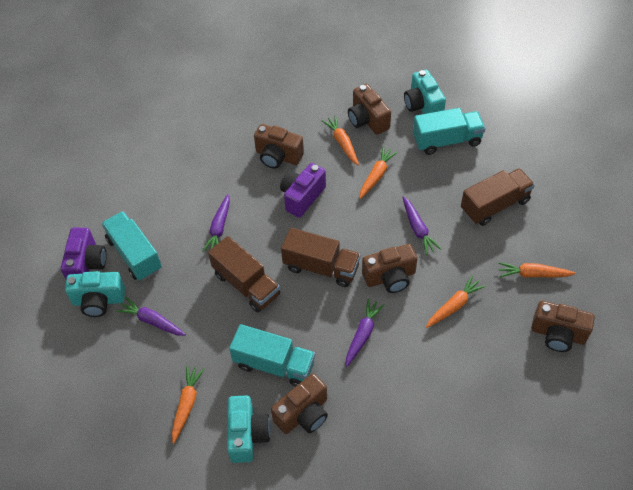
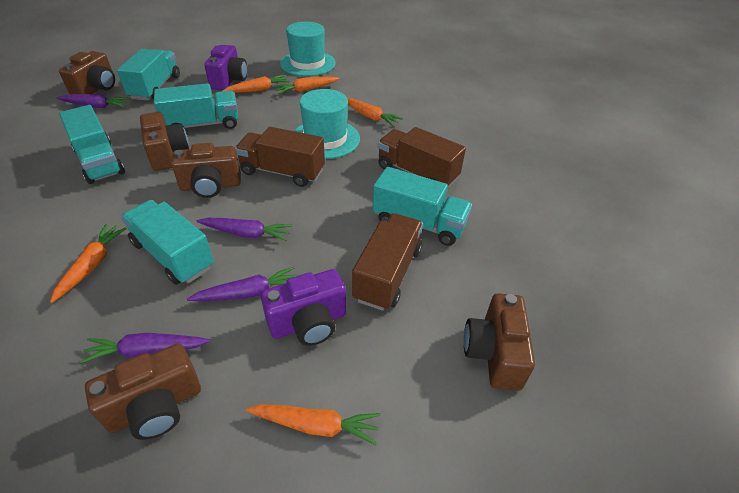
turquoise camera: 3 -> 0
turquoise hat: 0 -> 2
turquoise truck: 3 -> 5

